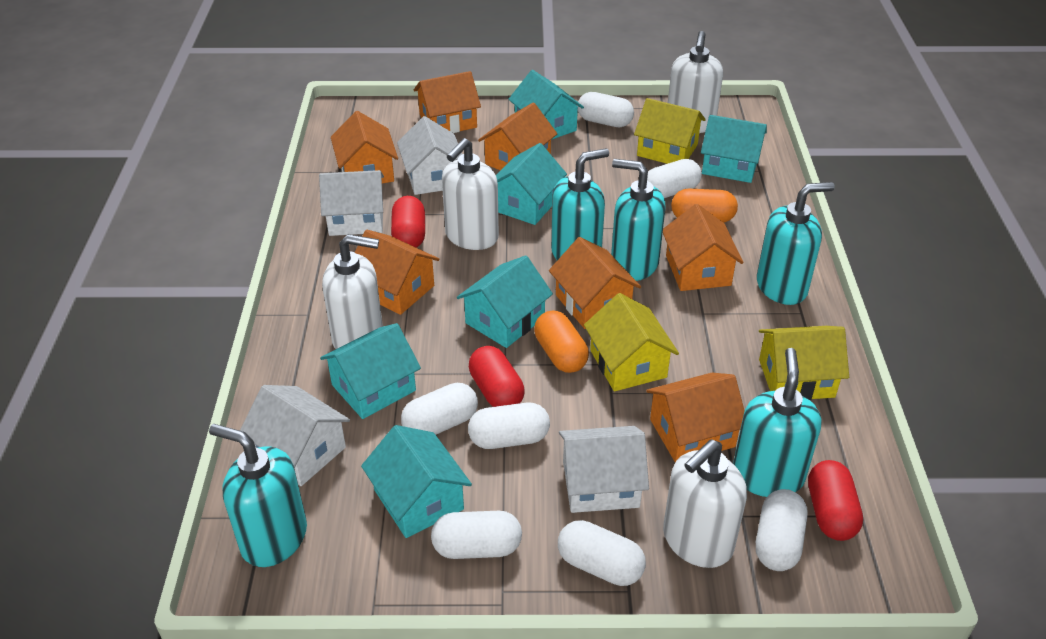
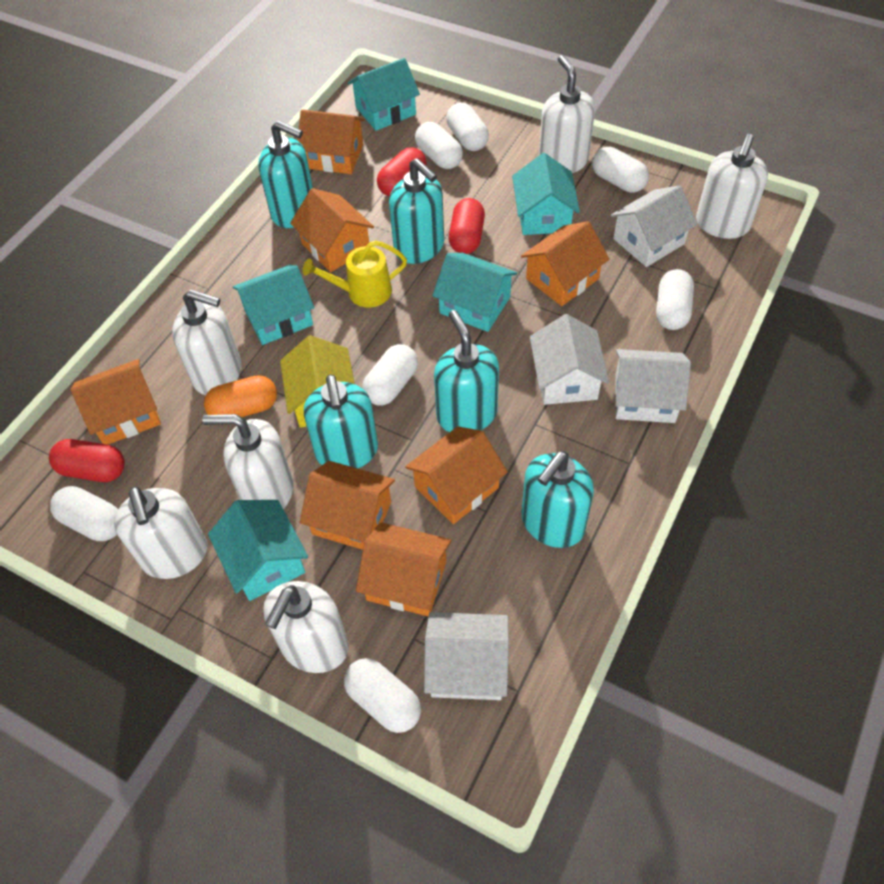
orange capsule: 2 -> 1
turquoise house: 6 -> 5
white soap dispenser: 4 -> 6
yellow house: 3 -> 1
yellow watering can: 0 -> 1

